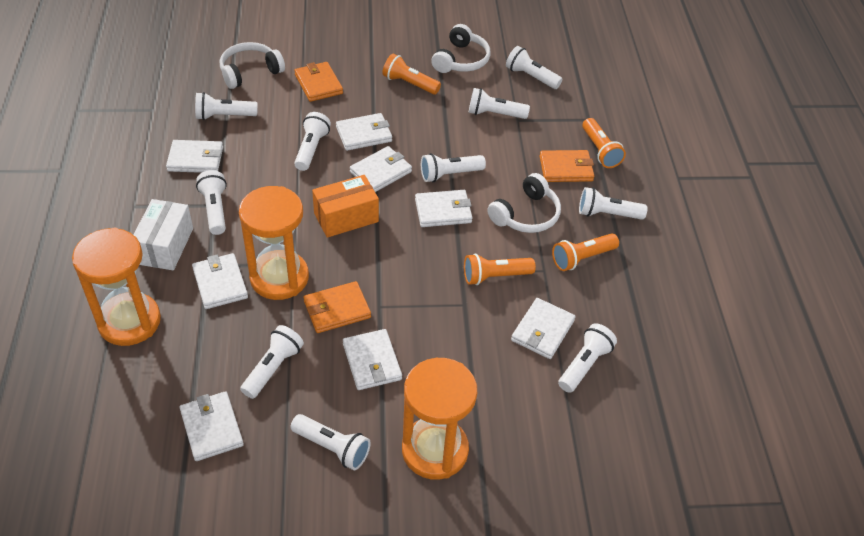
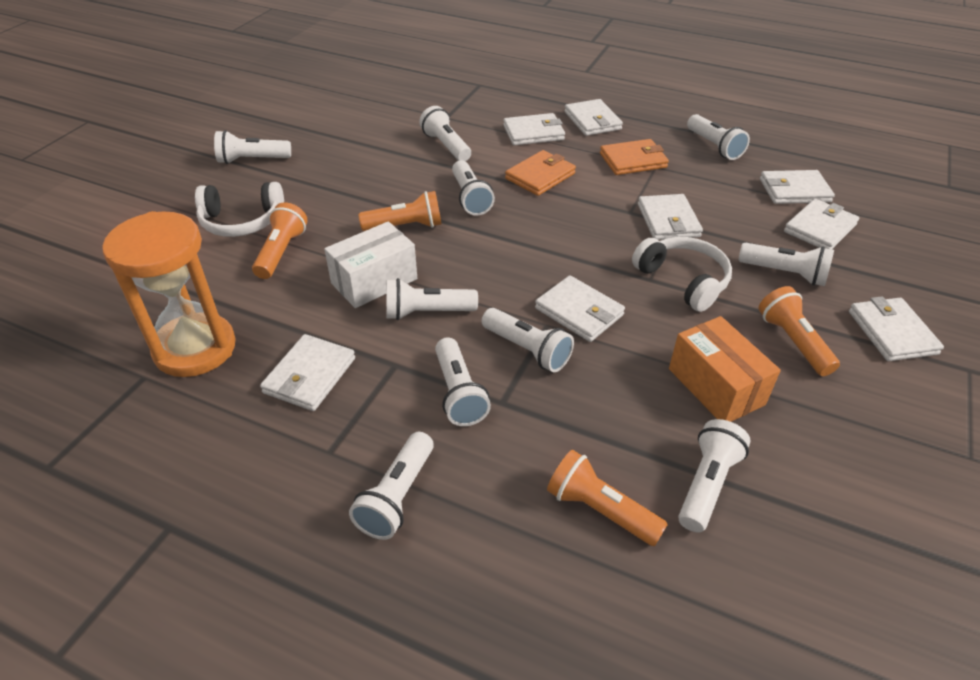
orange hourglass: 3 -> 1
orange wallet: 3 -> 2
white headphones: 3 -> 2

